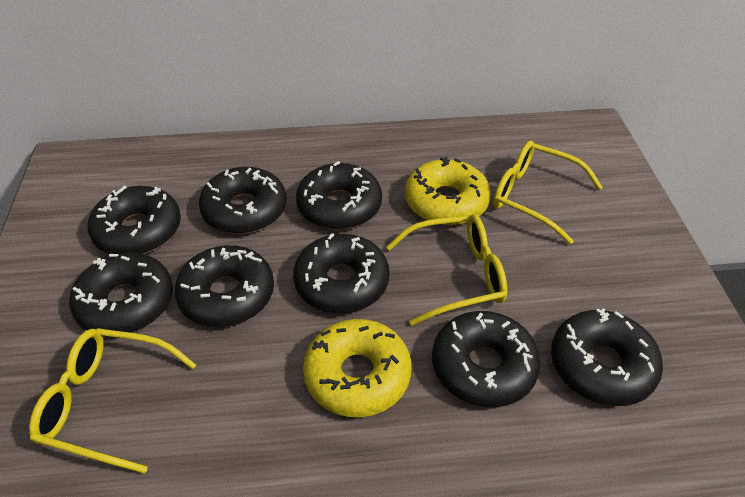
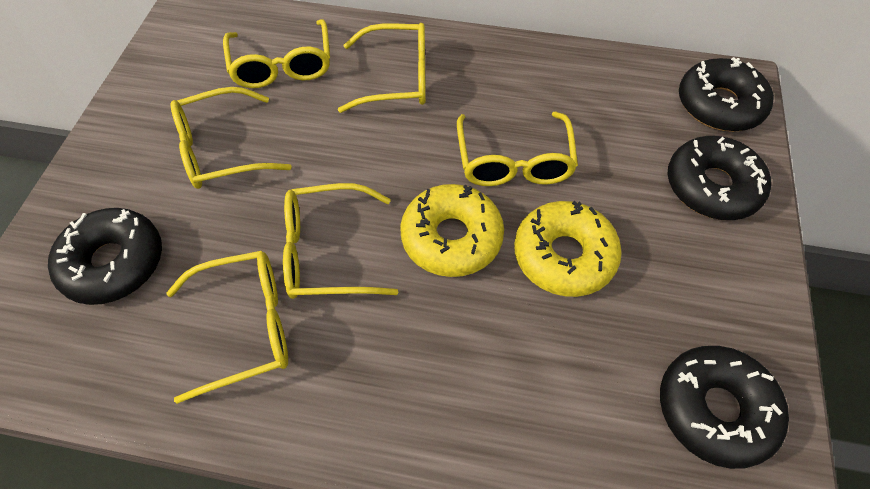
black donut: 8 -> 4
yellow glasses: 3 -> 6

